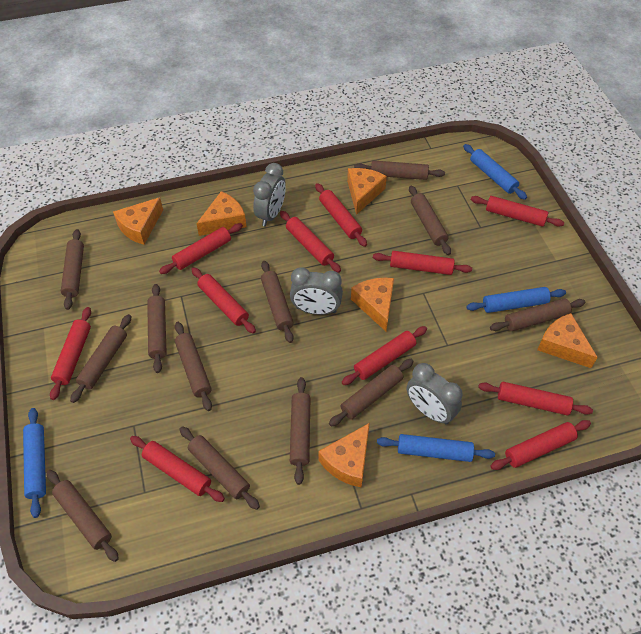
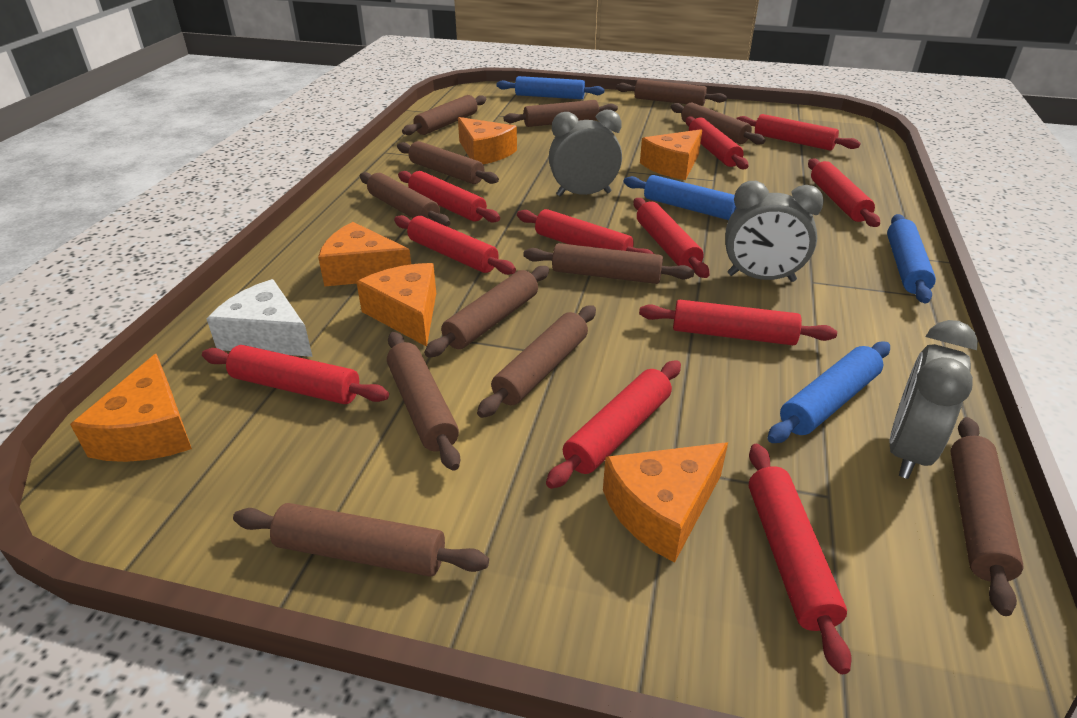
white cheese: 0 -> 1

